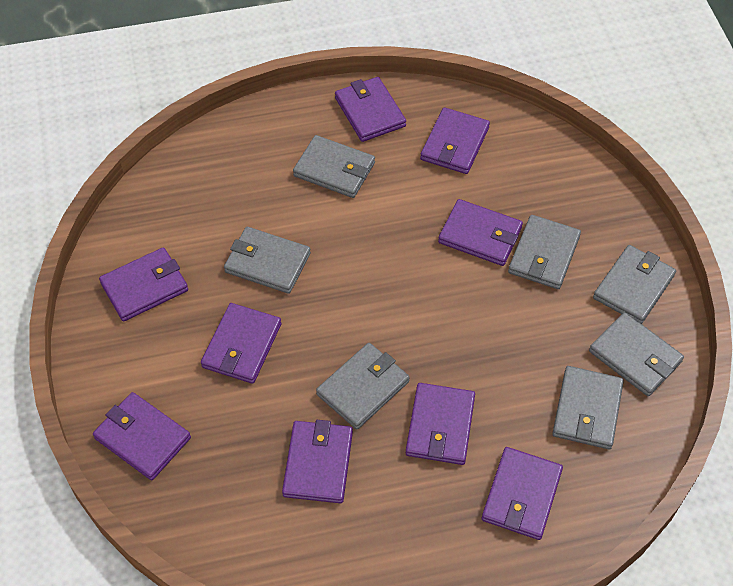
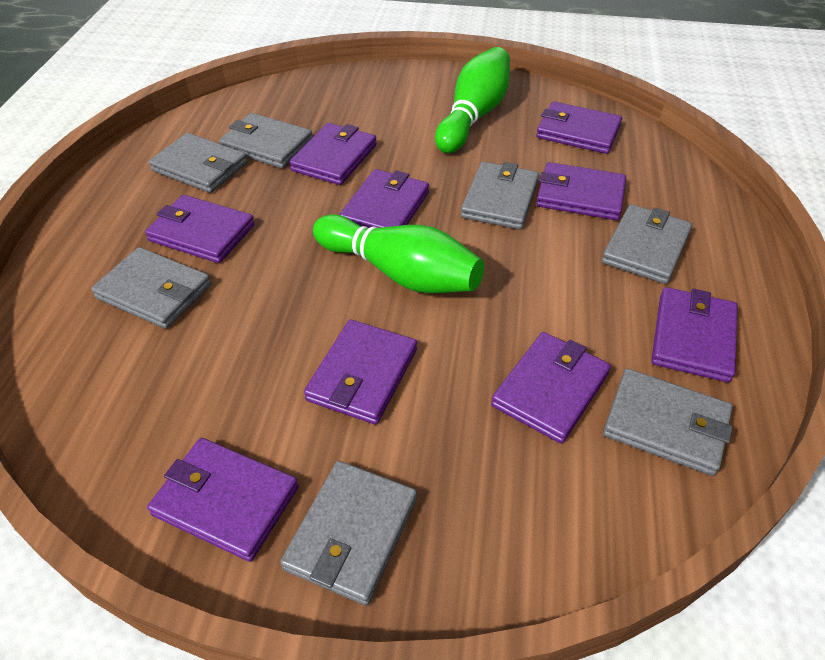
green bowling pin: 0 -> 2

